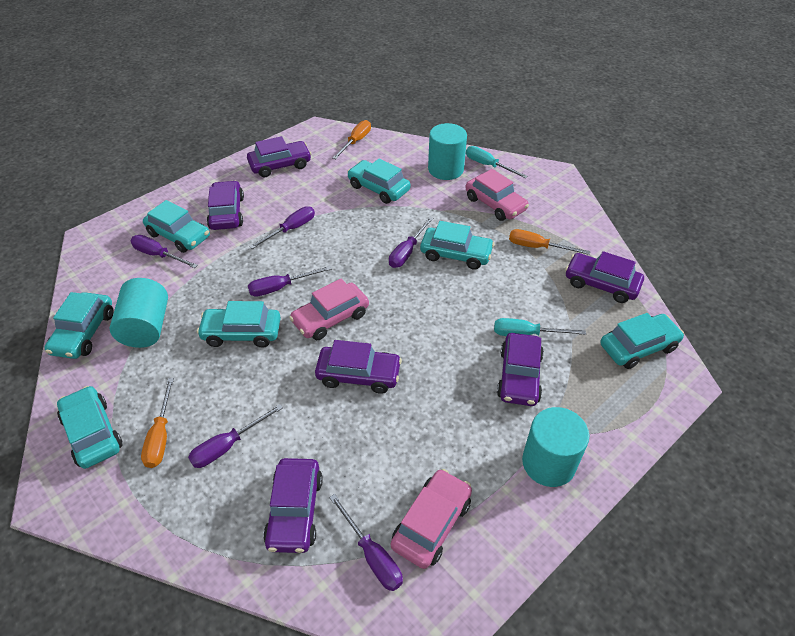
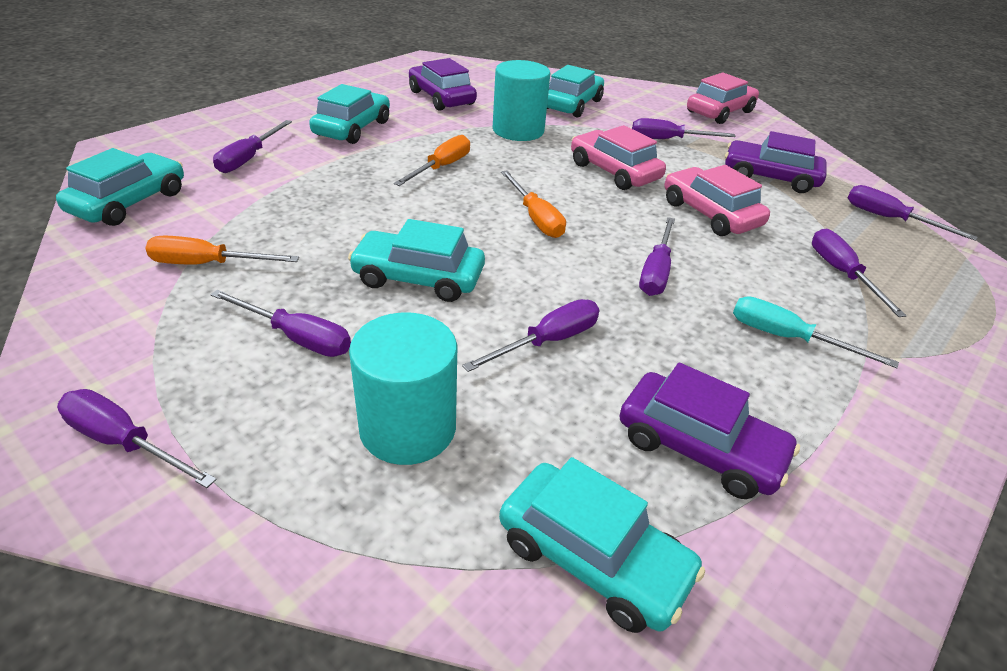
purple car: 6 -> 3
purple screwdriver: 6 -> 8
turquoise car: 7 -> 5
turquoise cylinder: 3 -> 2
turquoise screwdriver: 2 -> 1

